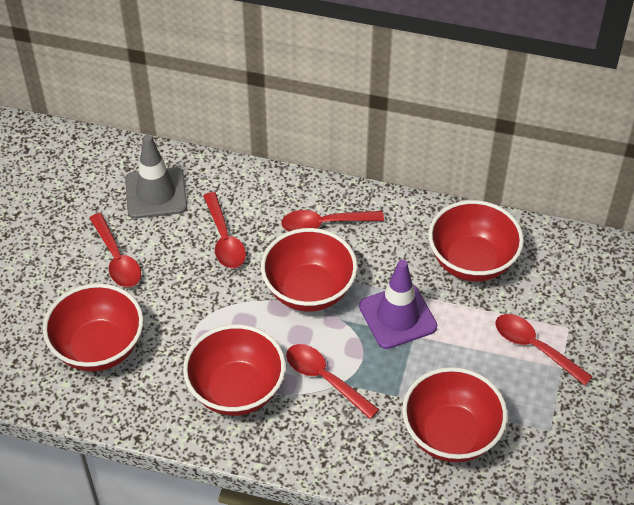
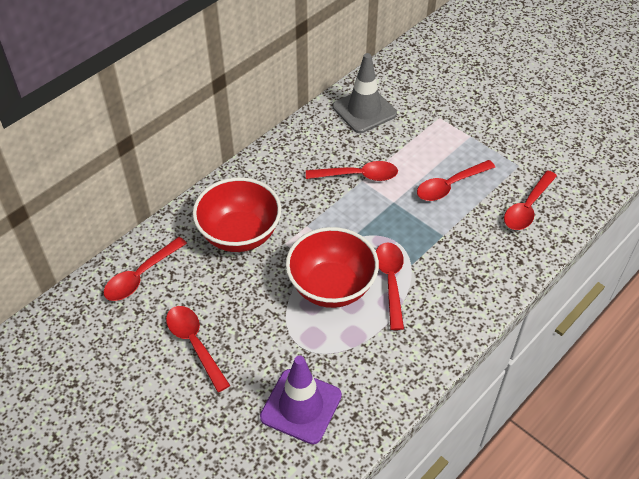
red bowl: 5 -> 2
red spoon: 5 -> 6

